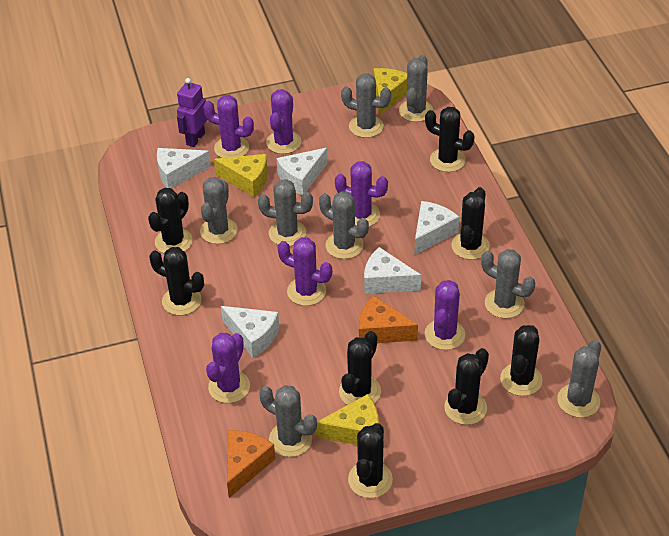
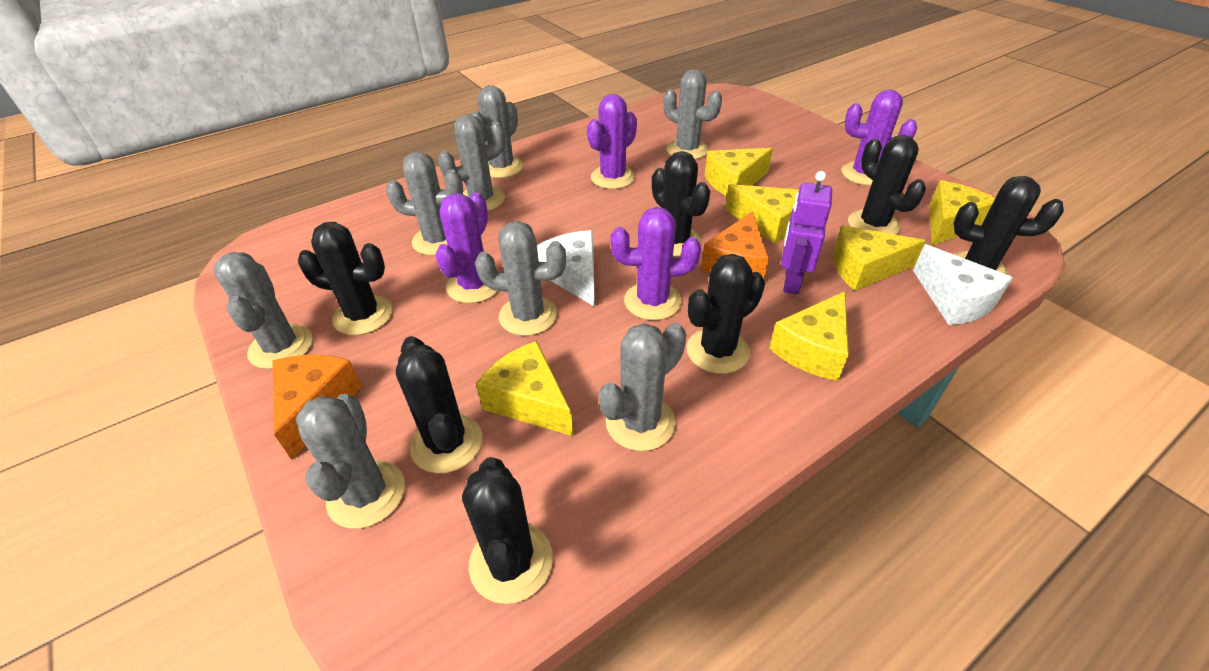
black cactus: 8 -> 7
purple cactus: 6 -> 4
white cheese: 5 -> 2
yellow cheese: 3 -> 6

